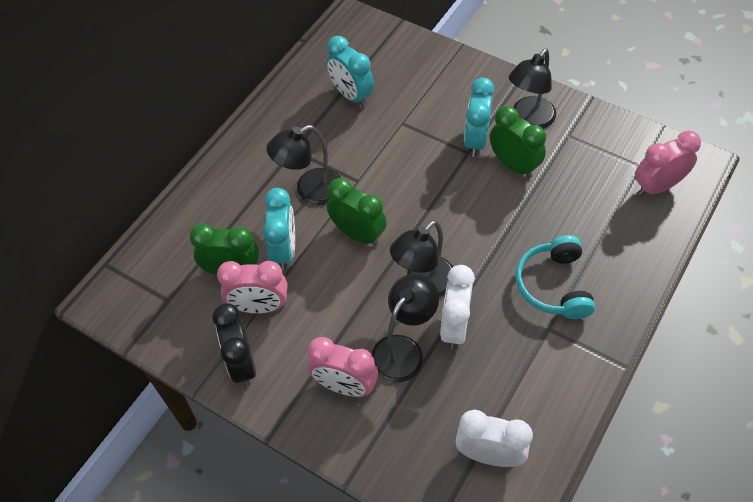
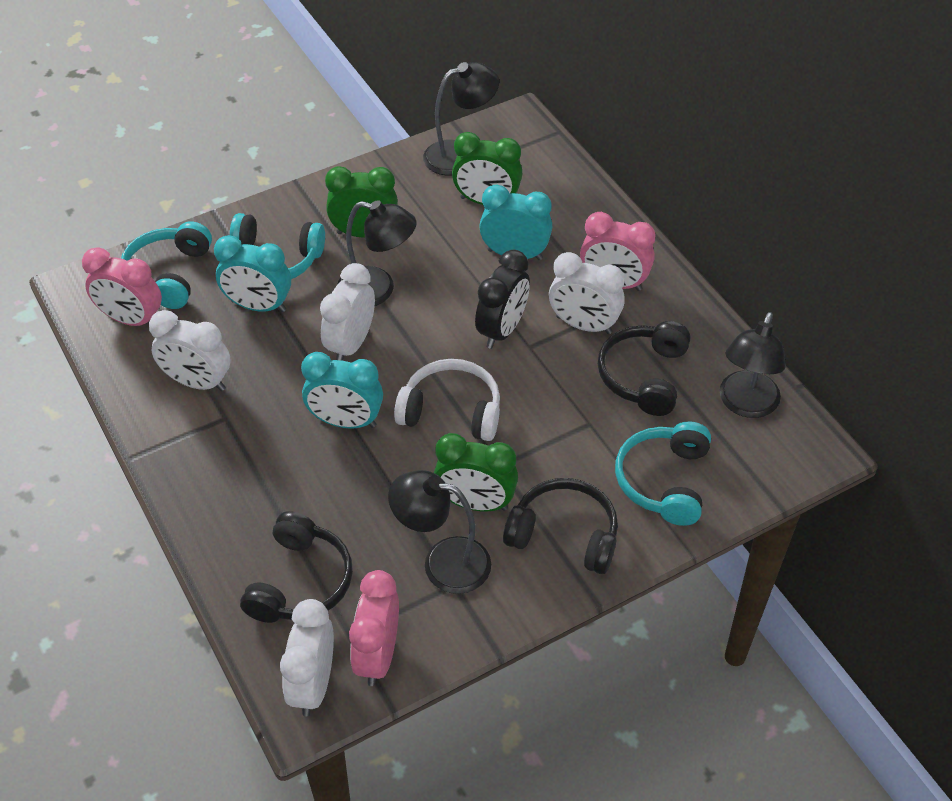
black headphones: 0 -> 3
turquoise headphones: 1 -> 3
white clock: 2 -> 4
white headphones: 0 -> 1

